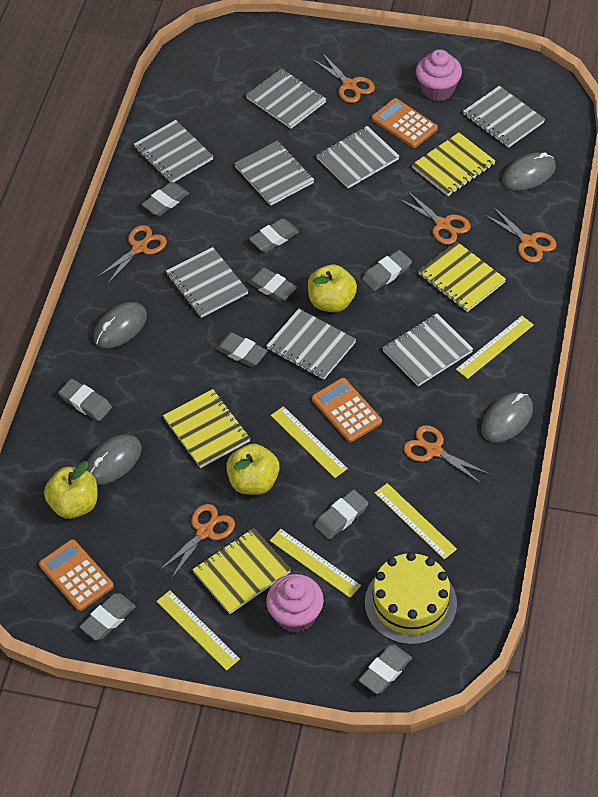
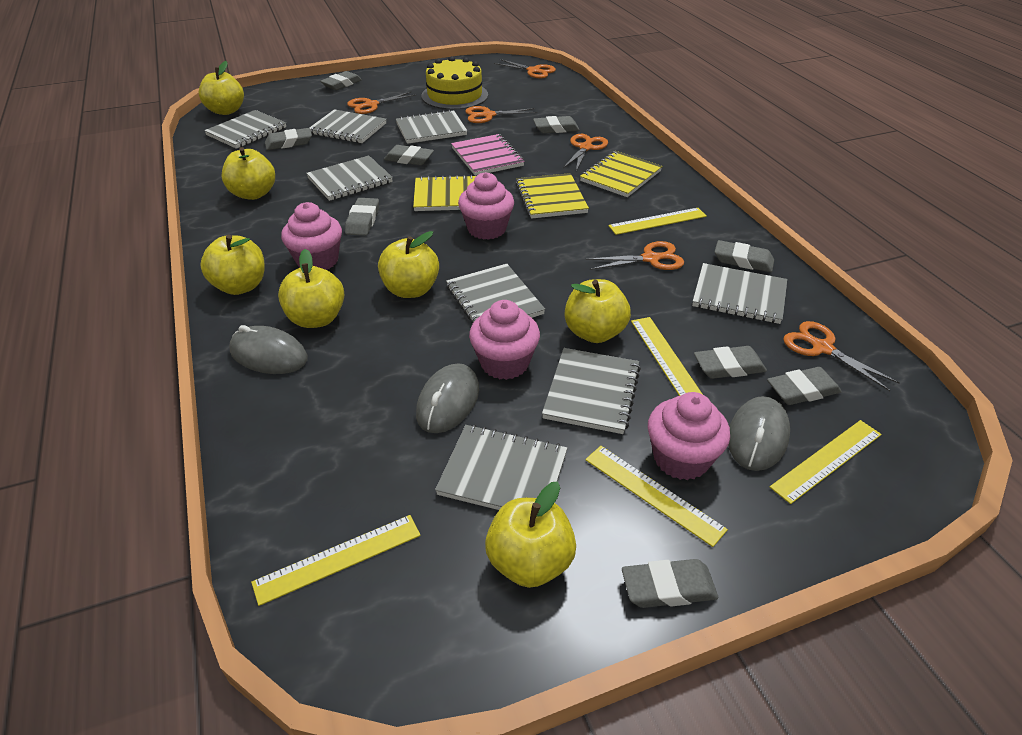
grey mouse: 4 -> 3
orange calculator: 3 -> 0
pink cupcake: 2 -> 4
pink notebook: 0 -> 1
yellow apple: 3 -> 7
yellow notebook: 4 -> 3

